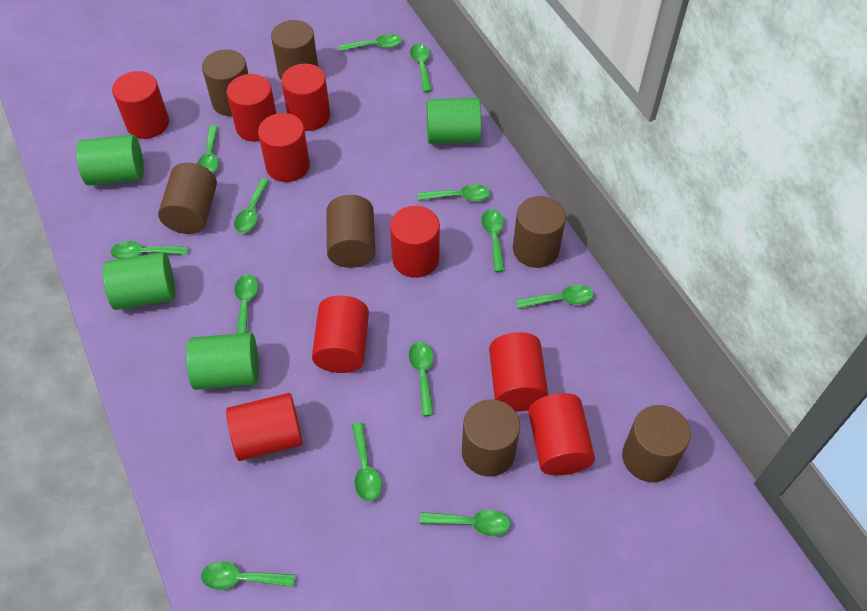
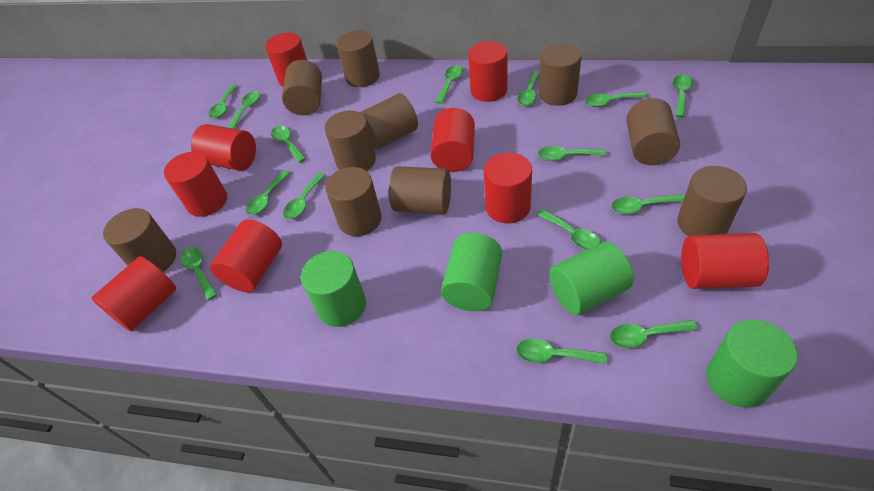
brown cylinder: 7 -> 10
green spoon: 13 -> 15

